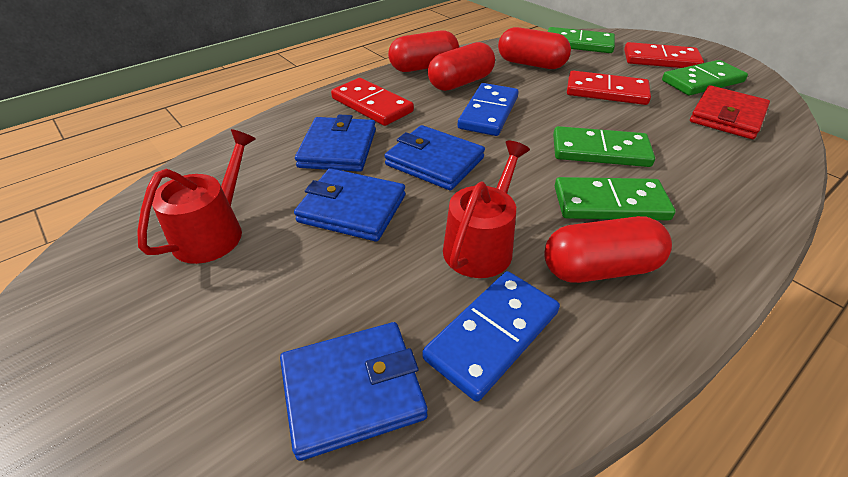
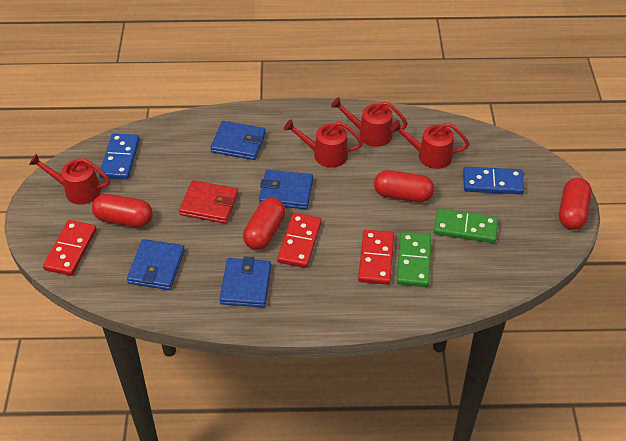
green domino: 4 -> 2
red watering can: 2 -> 4

